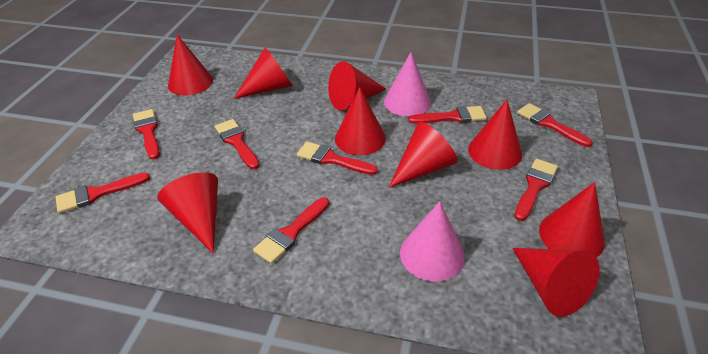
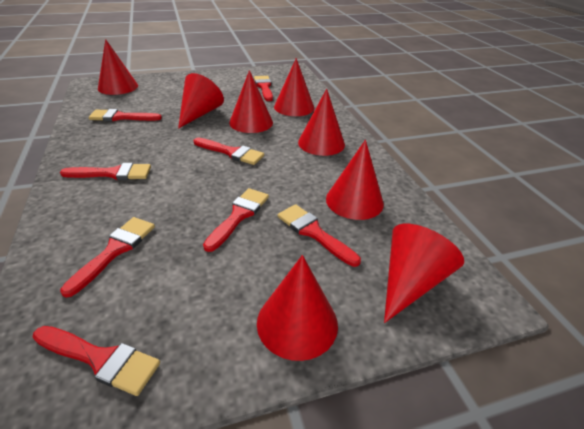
pink cone: 2 -> 0
red cone: 9 -> 8

